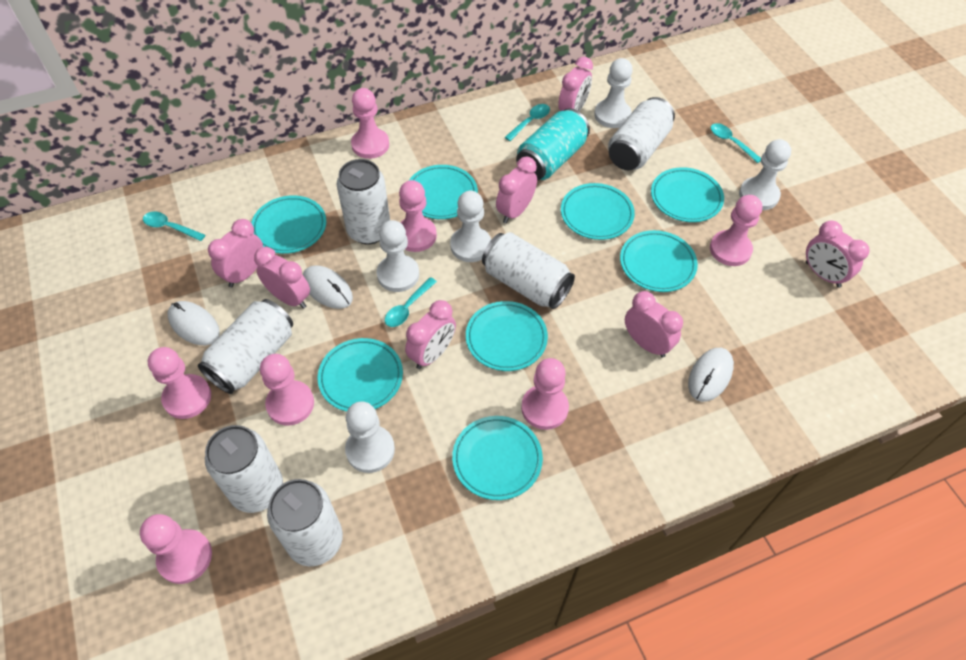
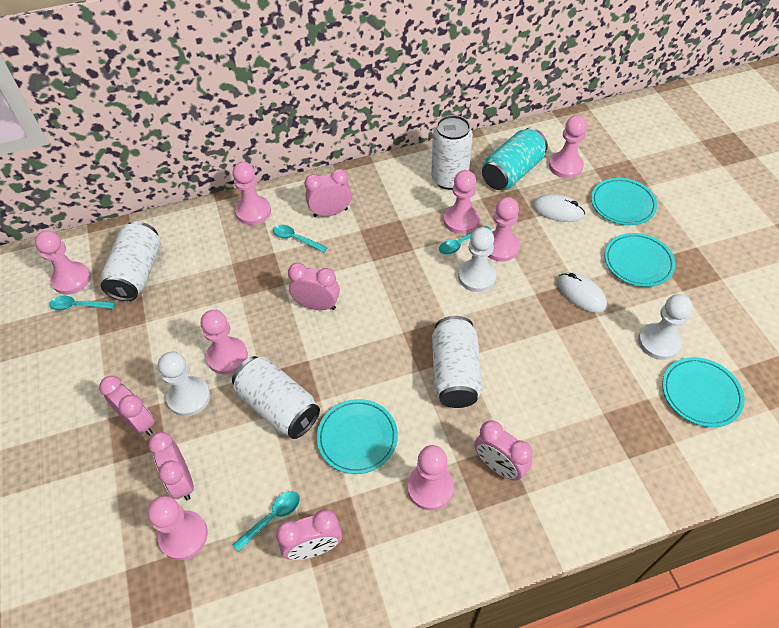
pink clock: 7 -> 6
pink pawn: 7 -> 8
turquoise plate: 8 -> 4
white can: 6 -> 4
white mouse: 3 -> 2
white pawn: 5 -> 3

